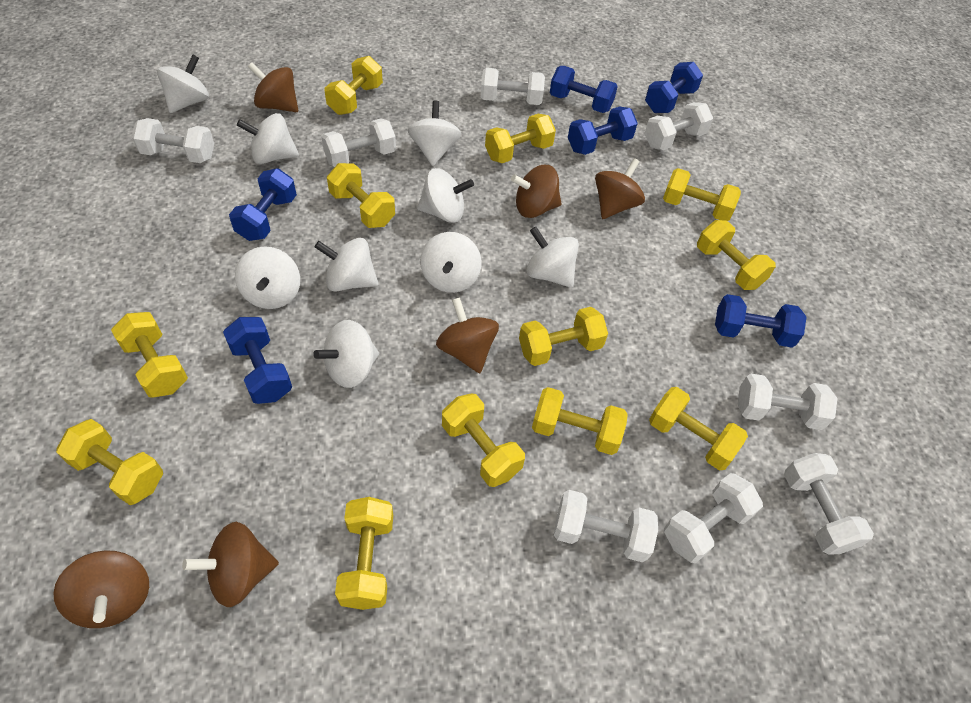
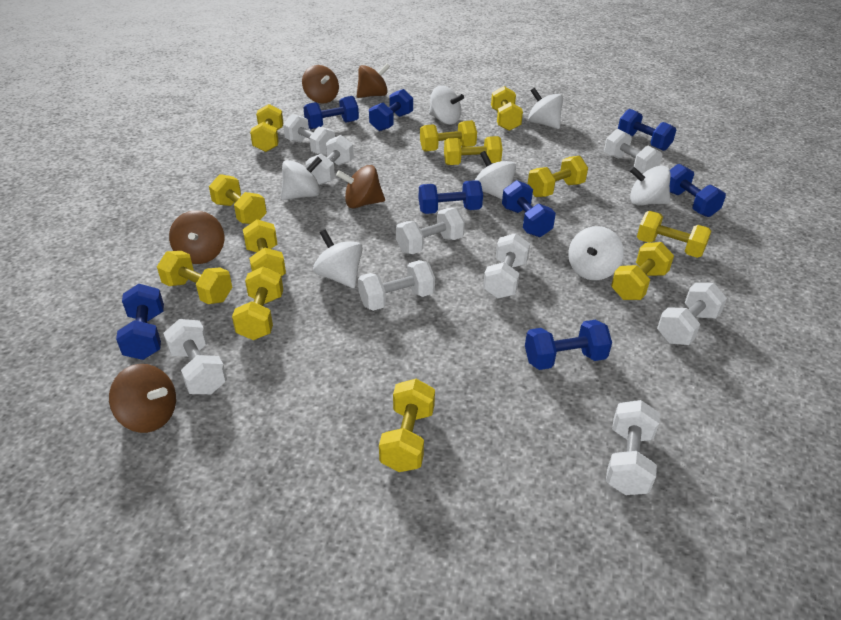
blue dumbbell: 6 -> 8
brown spinning top: 6 -> 5
white dumbbell: 8 -> 9
white spinning top: 9 -> 7

